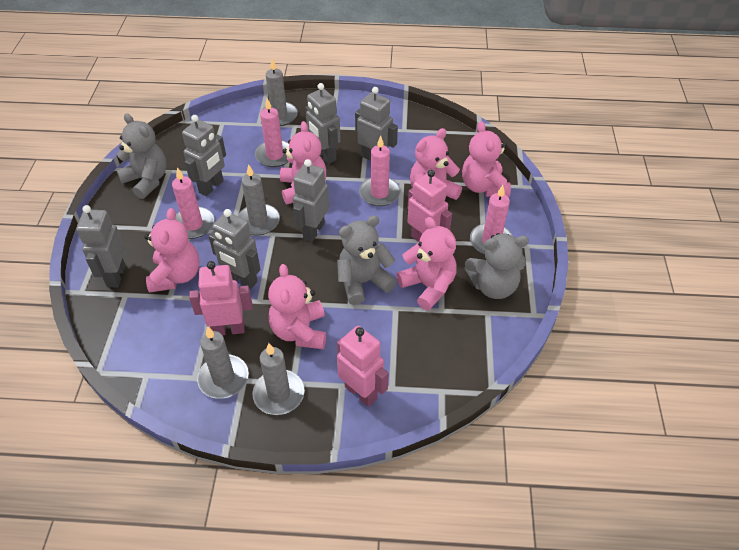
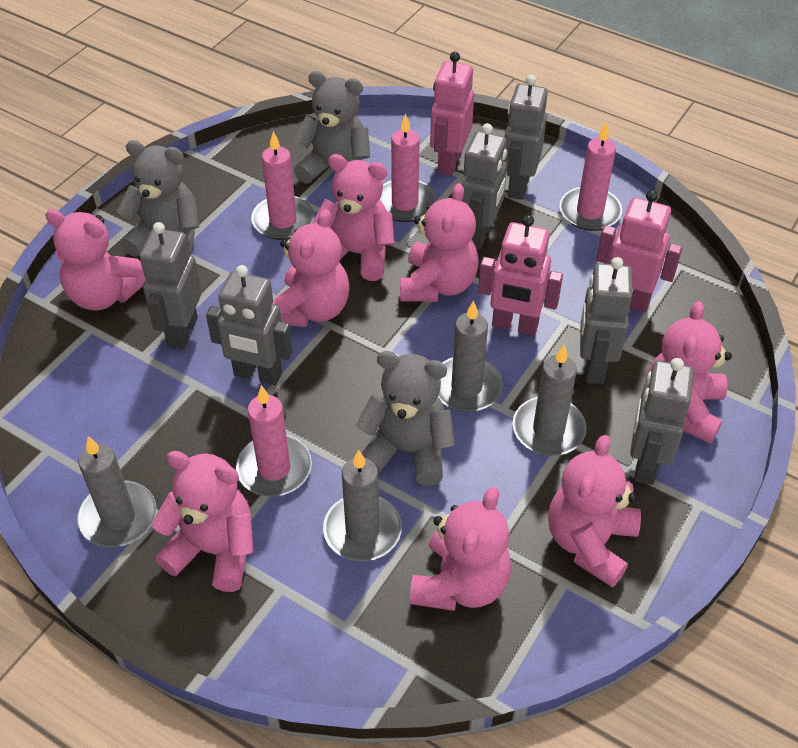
pink teddy bear: 6 -> 8

